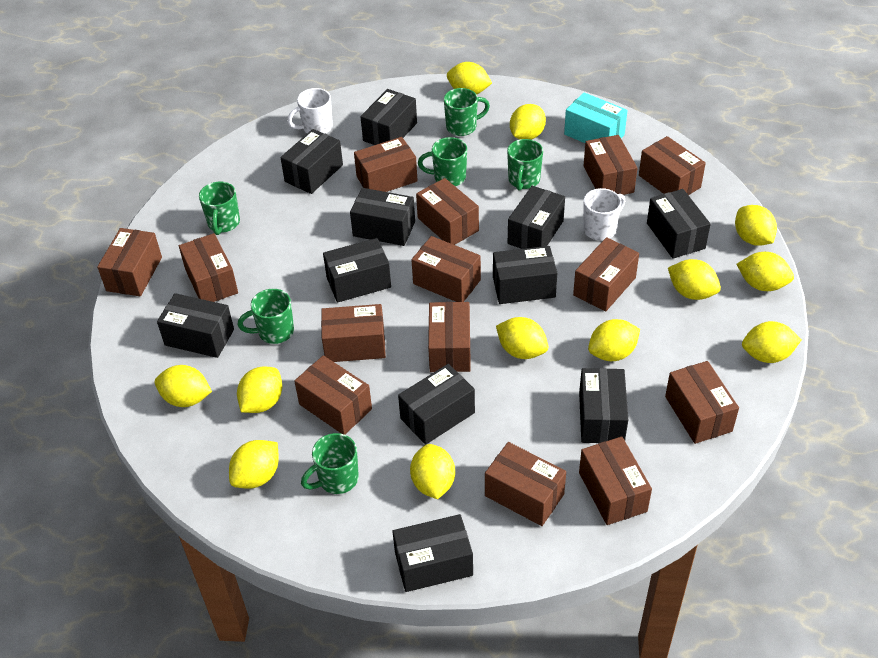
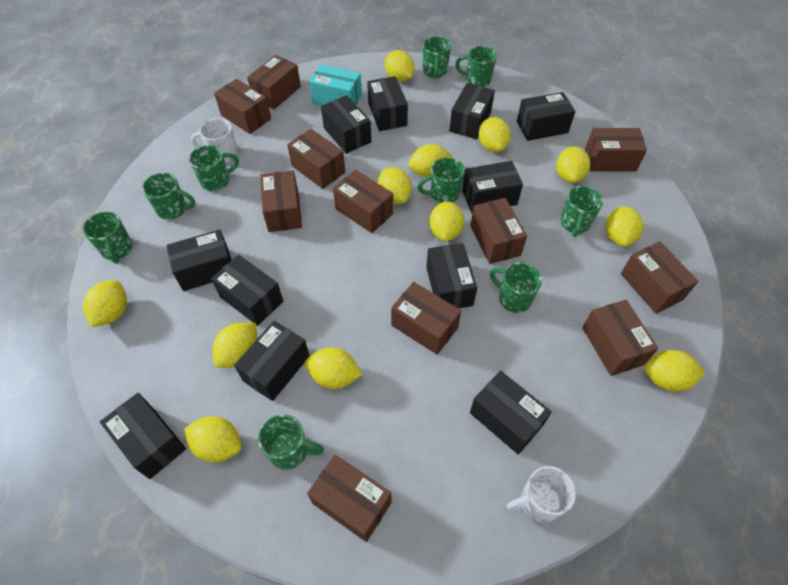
brown box: 14 -> 11
green mug: 6 -> 9

